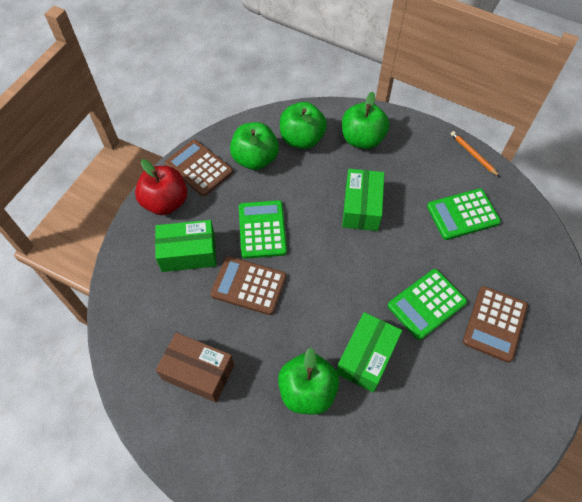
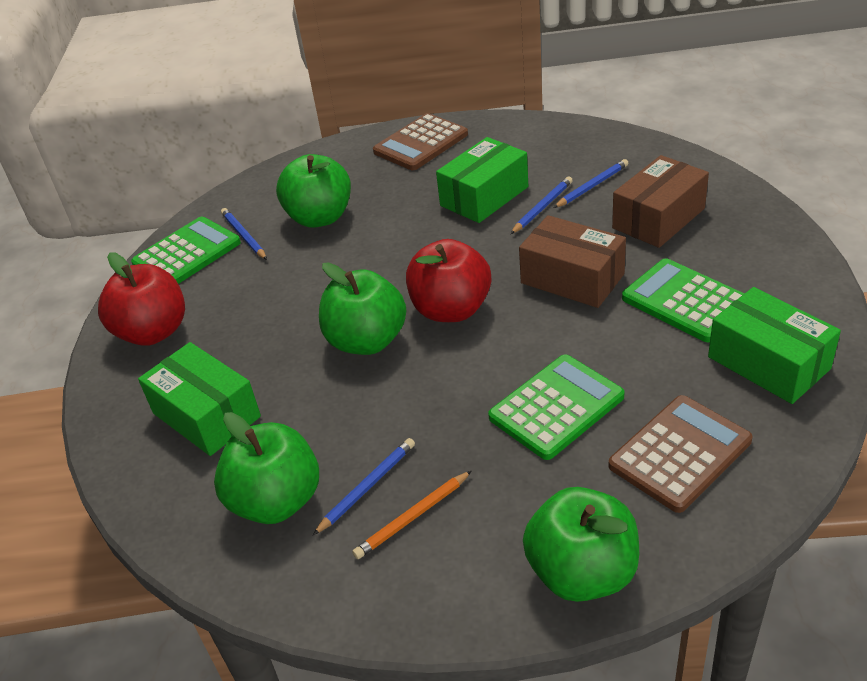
blue pencil: 0 -> 4
brown box: 1 -> 2
brown calculator: 3 -> 2
red apple: 1 -> 2

